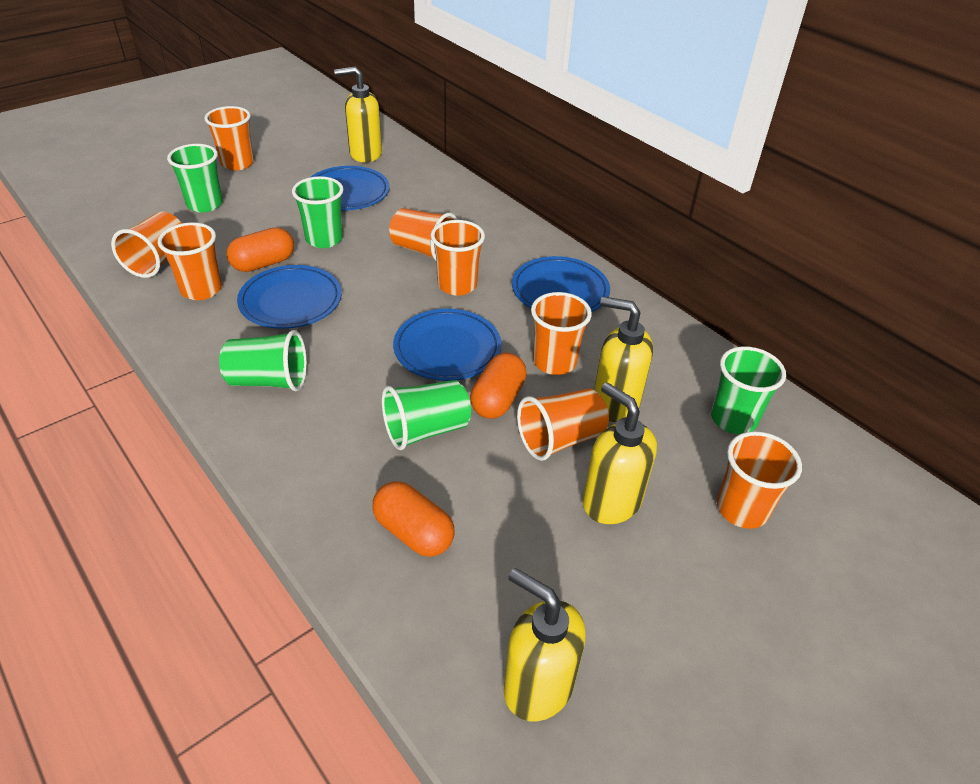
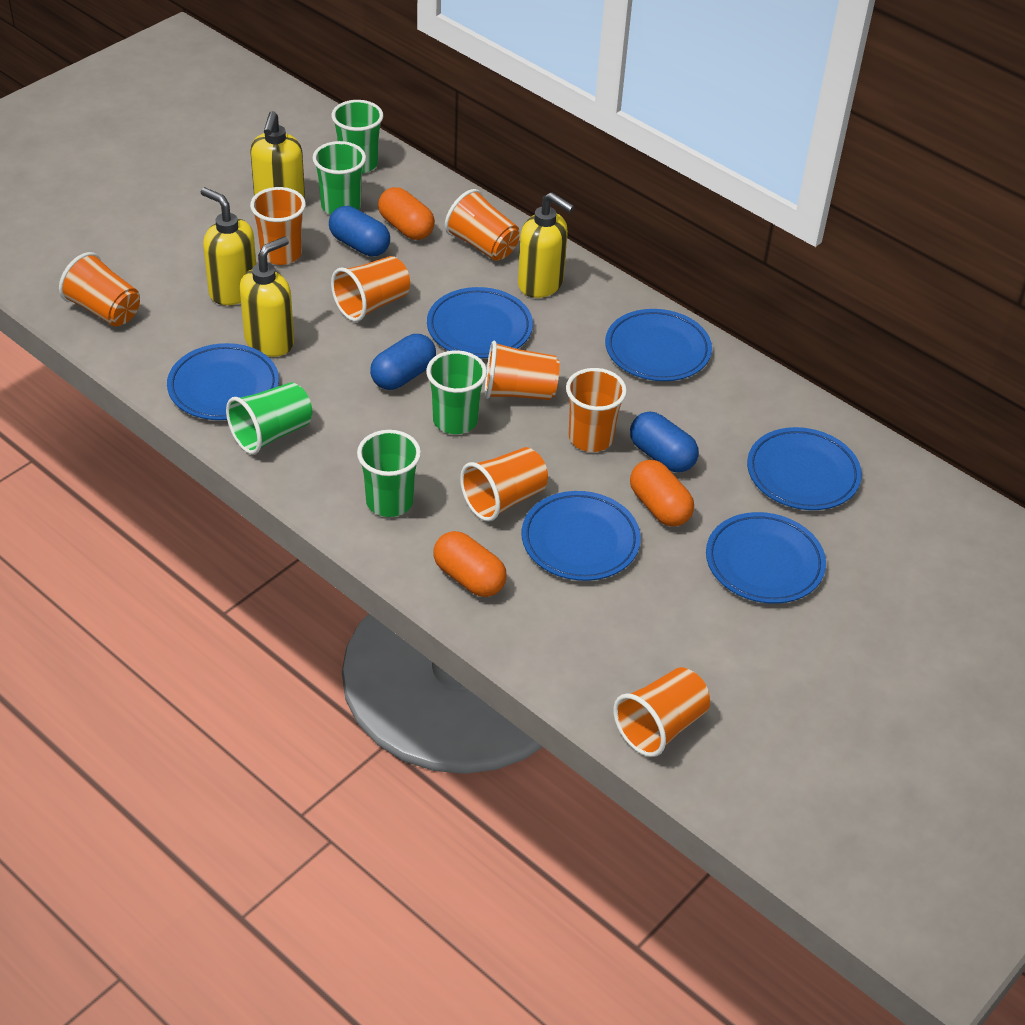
blue capsule: 0 -> 3
blue plate: 4 -> 6

